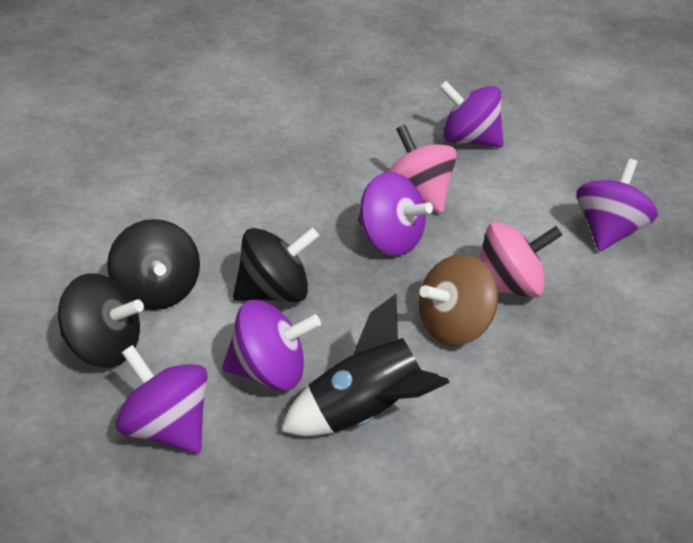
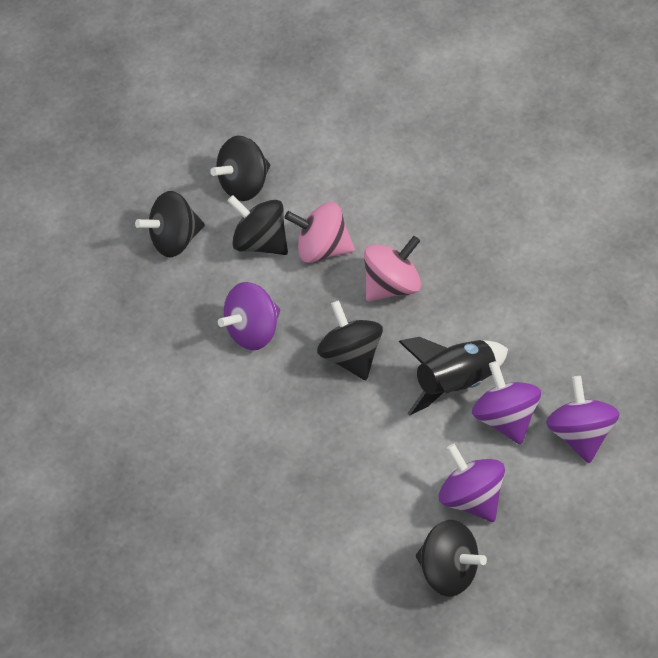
black spinning top: 3 -> 5
brown spinning top: 1 -> 0
purple spinning top: 5 -> 4

